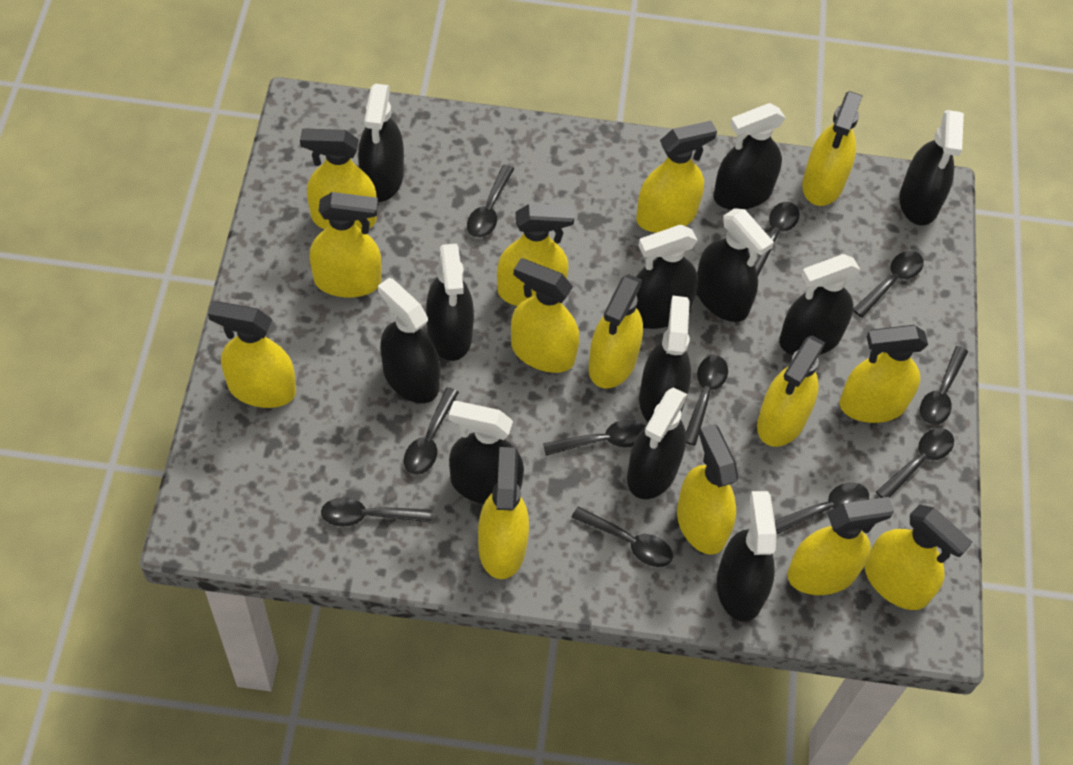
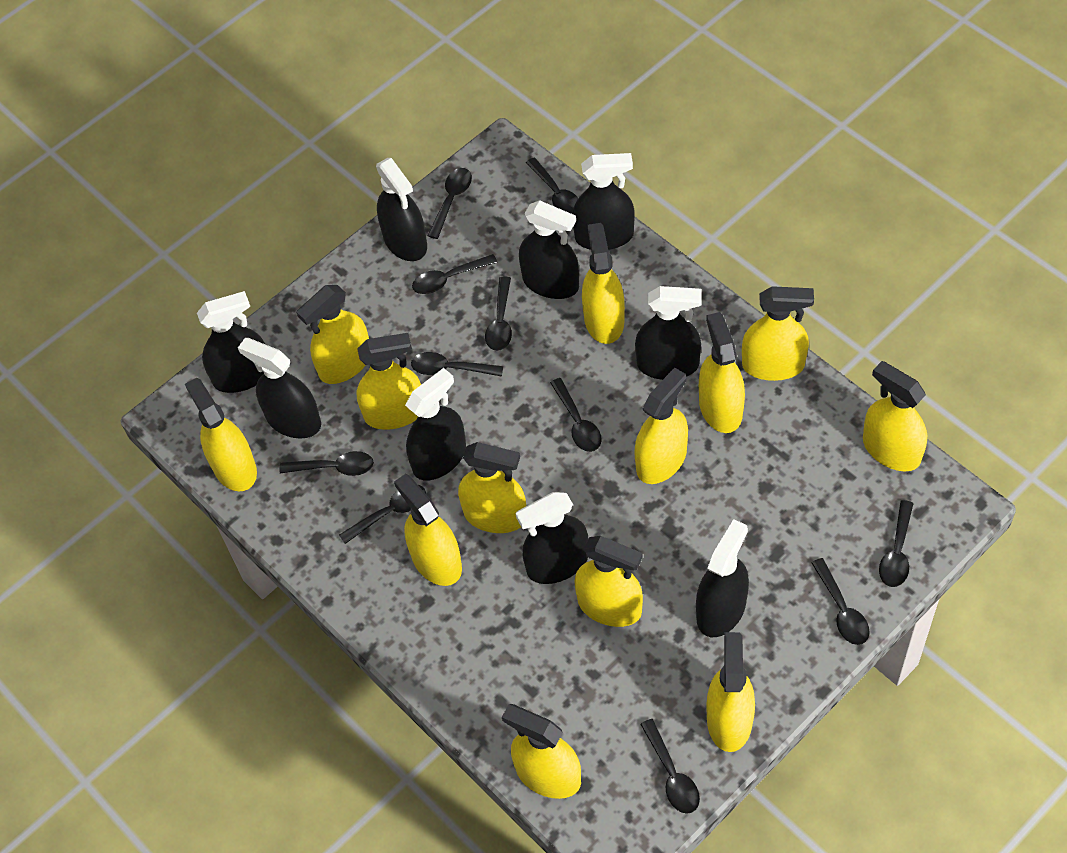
black spray bottle: 12 -> 9
yellow spray bottle: 14 -> 13

